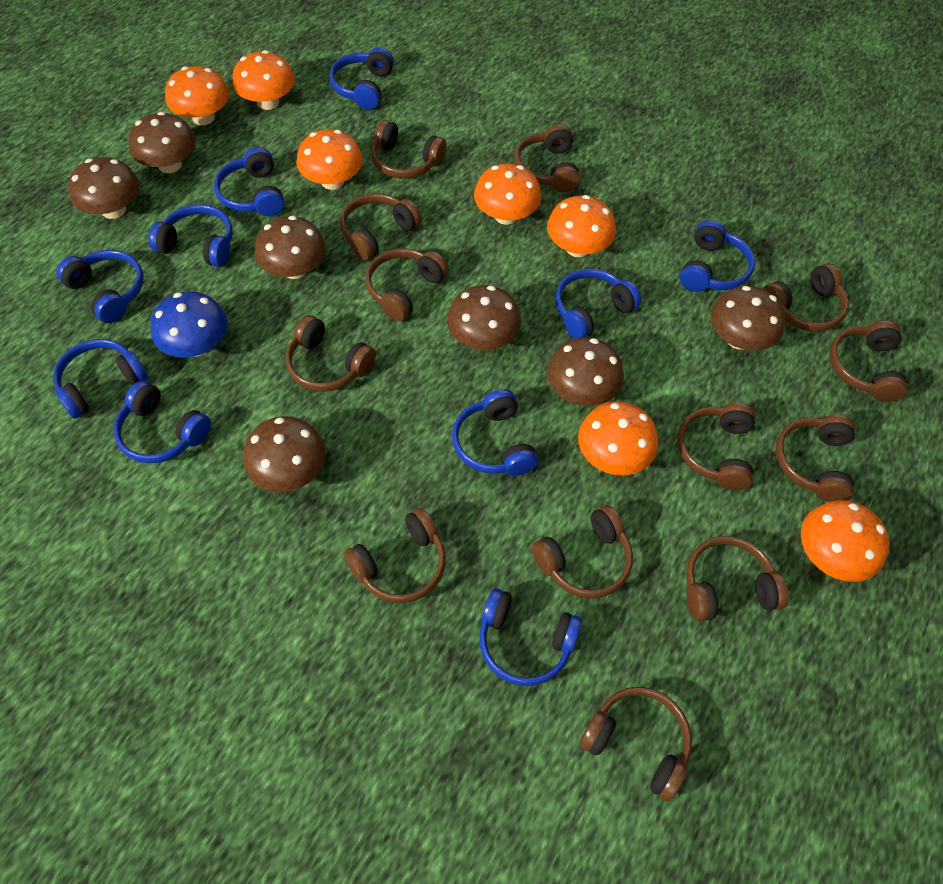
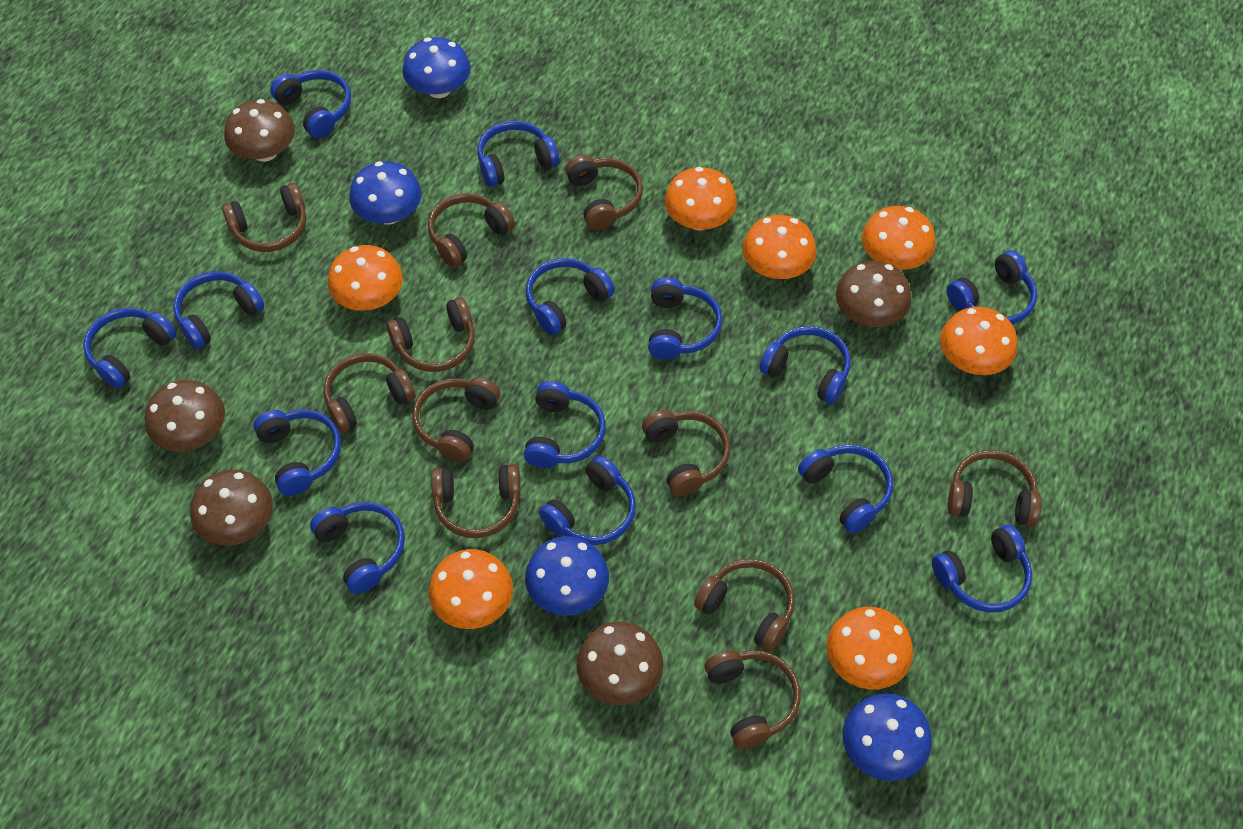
blue headphones: 10 -> 14
blue mushroom: 1 -> 4
brown headphones: 13 -> 11
brown mushroom: 7 -> 5

